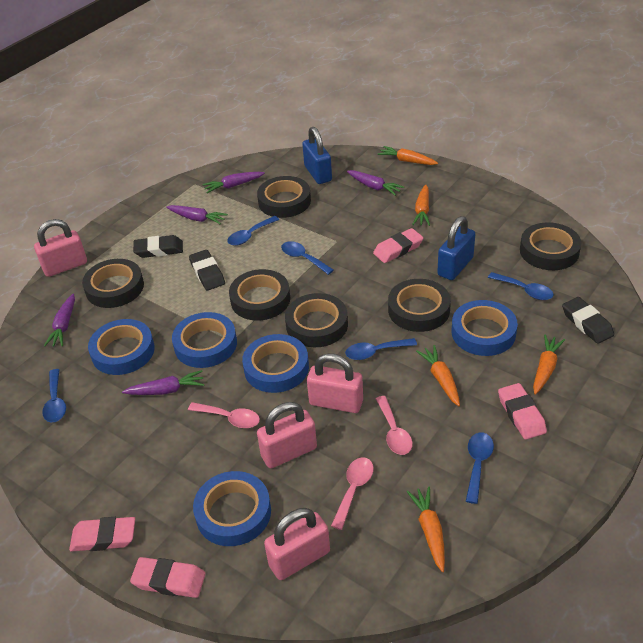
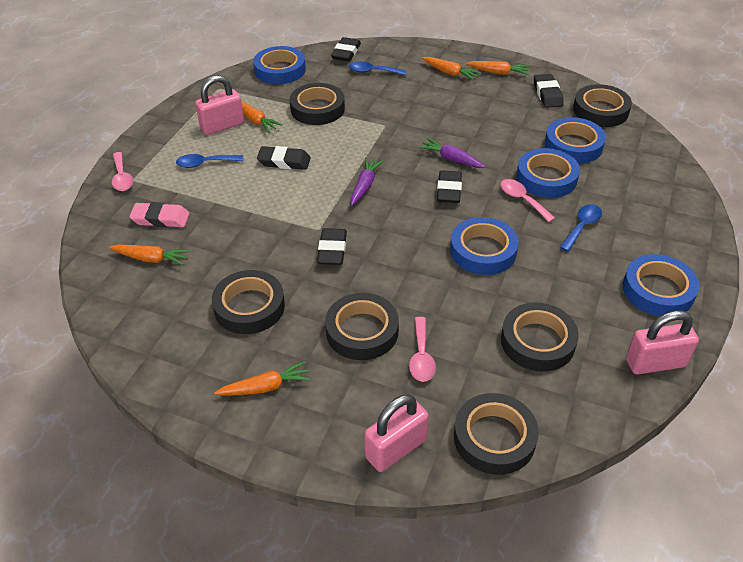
black eraser: 3 -> 5
blue padlock: 2 -> 0
blue spoon: 6 -> 3
pink eraser: 4 -> 1
pink padlock: 4 -> 3
purple carrot: 5 -> 2

